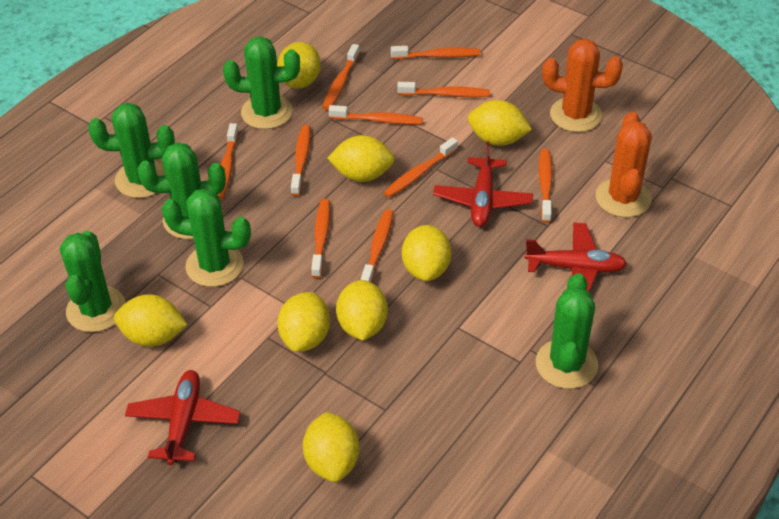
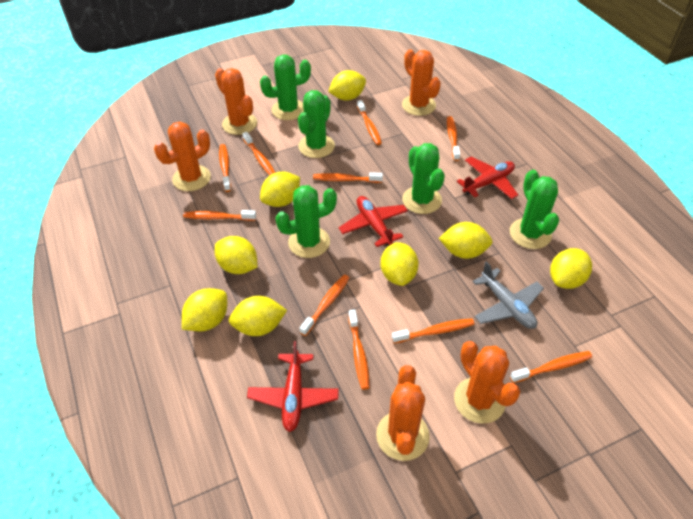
green cactus: 6 -> 5
grey plane: 0 -> 1
orange cactus: 2 -> 5

